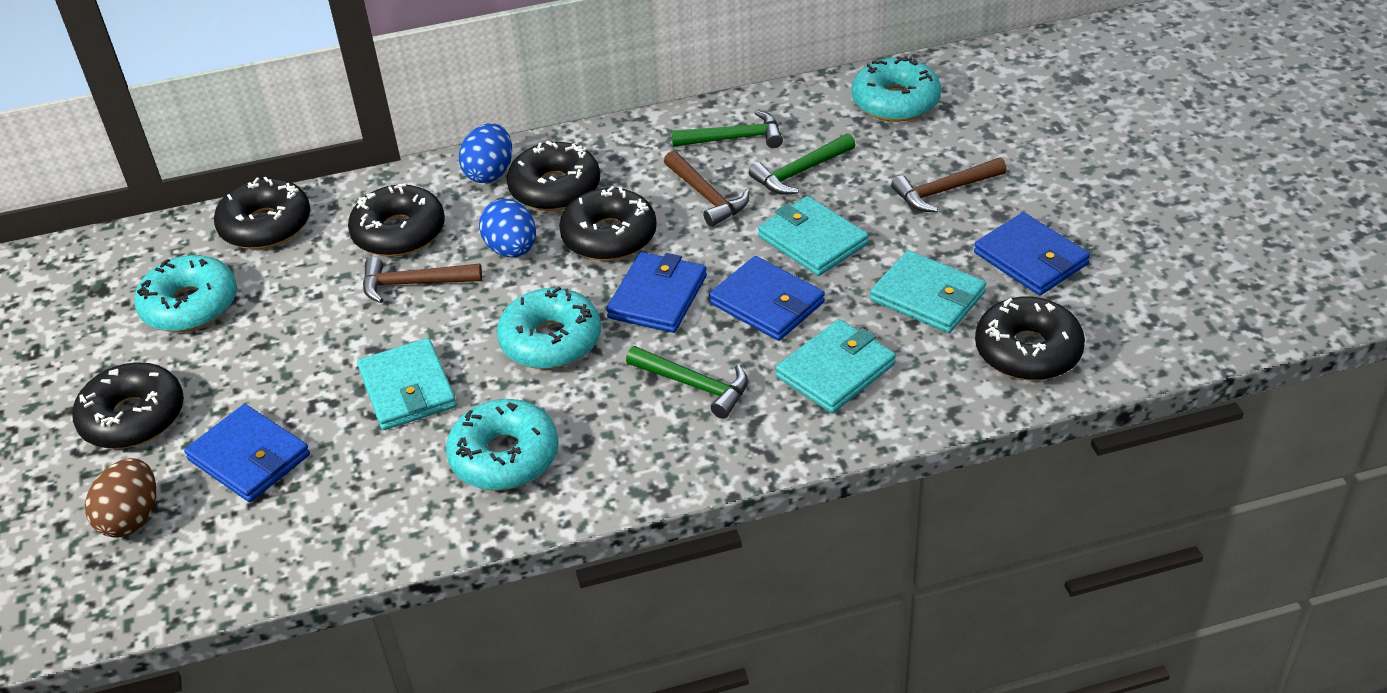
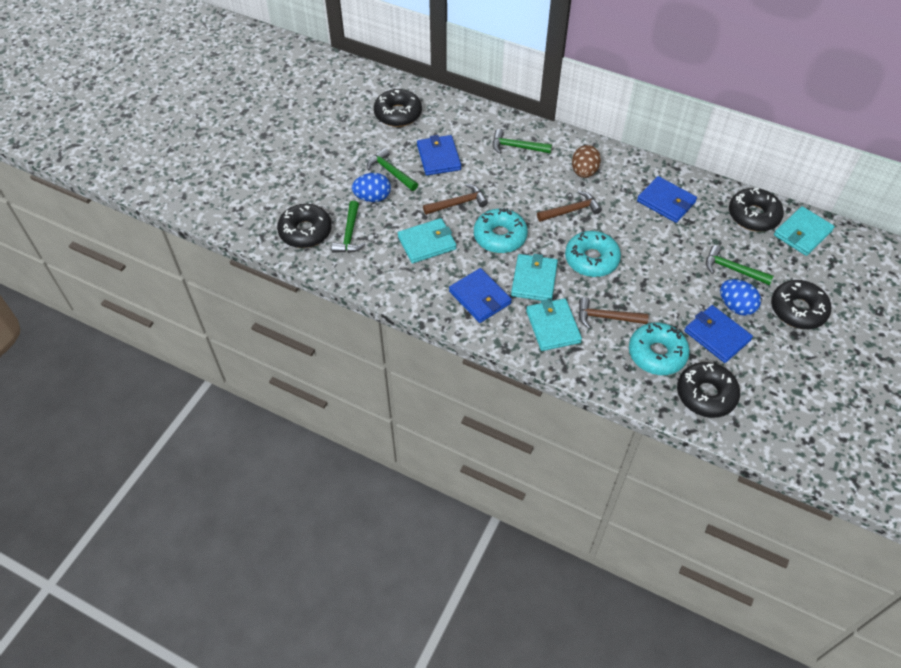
black donut: 6 -> 5
green hammer: 3 -> 4
turquoise donut: 4 -> 3

